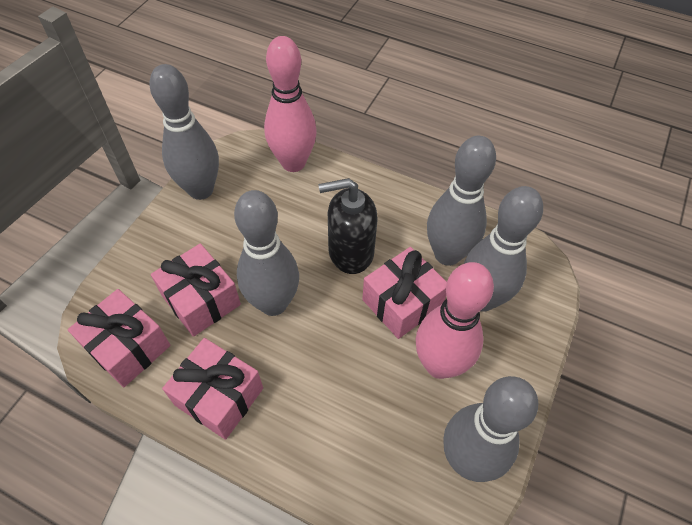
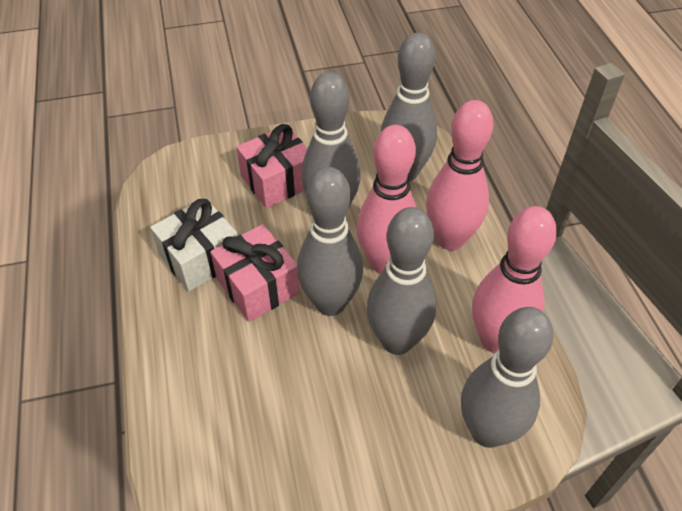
black soap dispenser: 1 -> 0
pink bowling pin: 2 -> 3
pink gift: 4 -> 2
white gift: 0 -> 1

